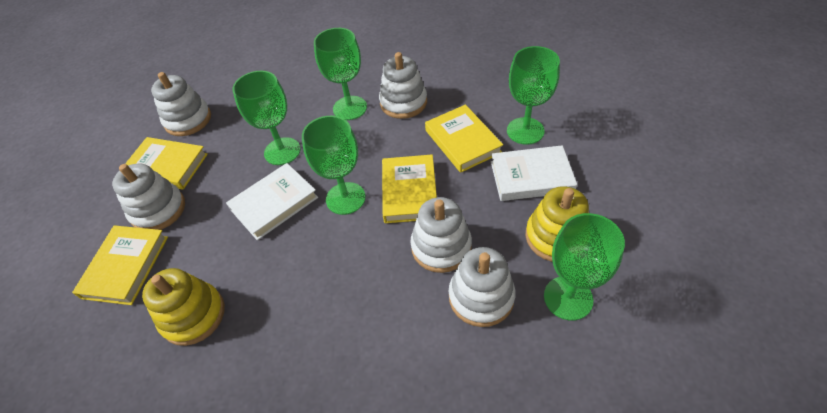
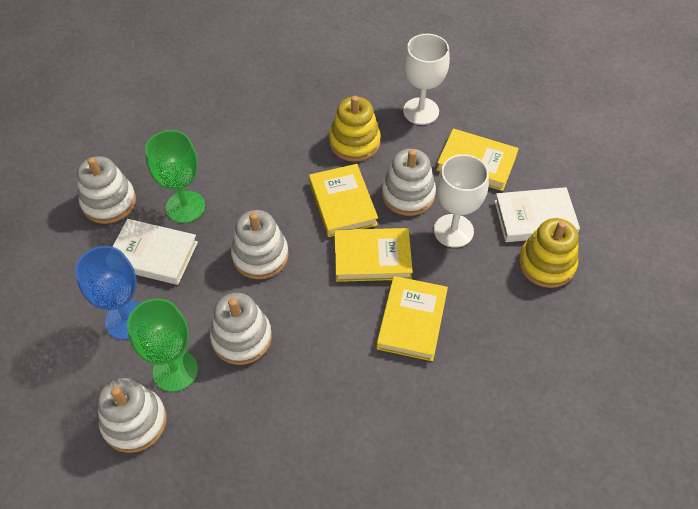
blue goblet: 0 -> 1
green goblet: 5 -> 2
white goblet: 0 -> 2

